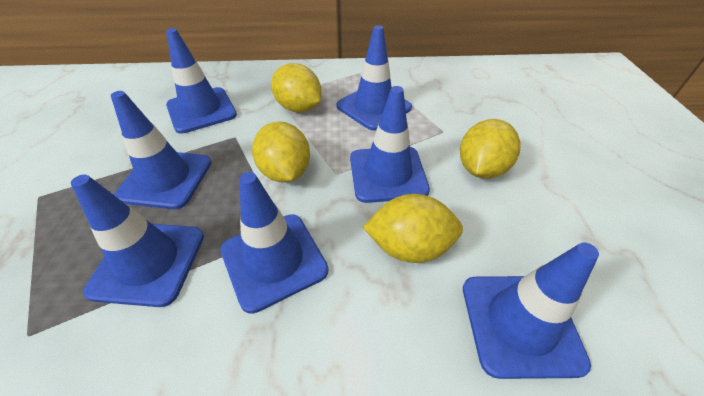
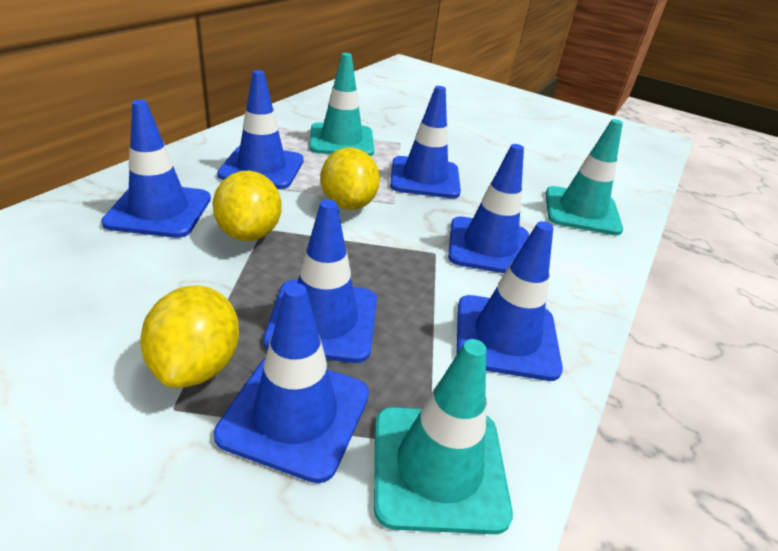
turquoise traffic cone: 0 -> 3
yellow lemon: 4 -> 3

